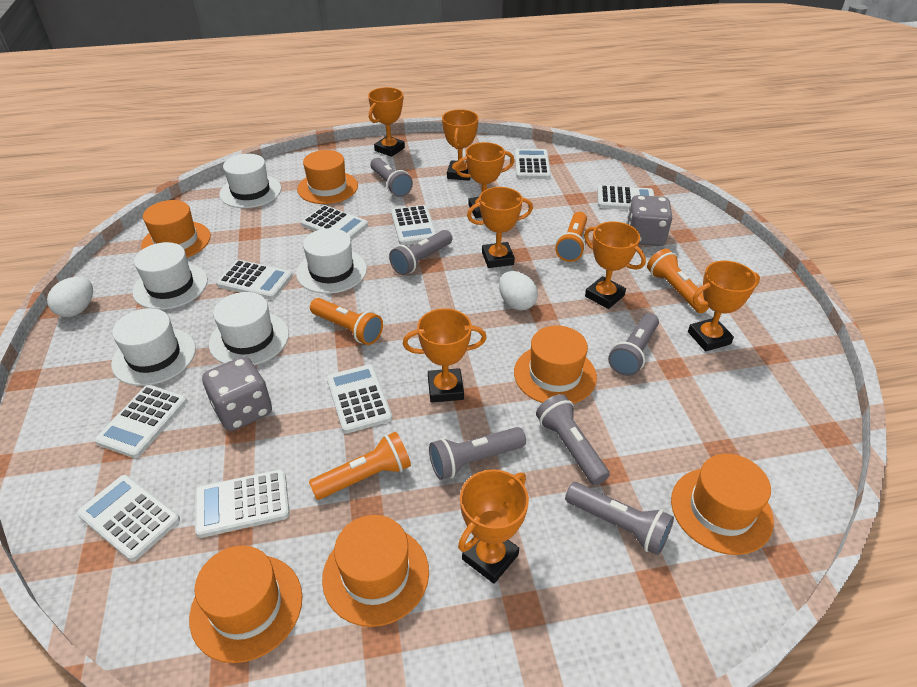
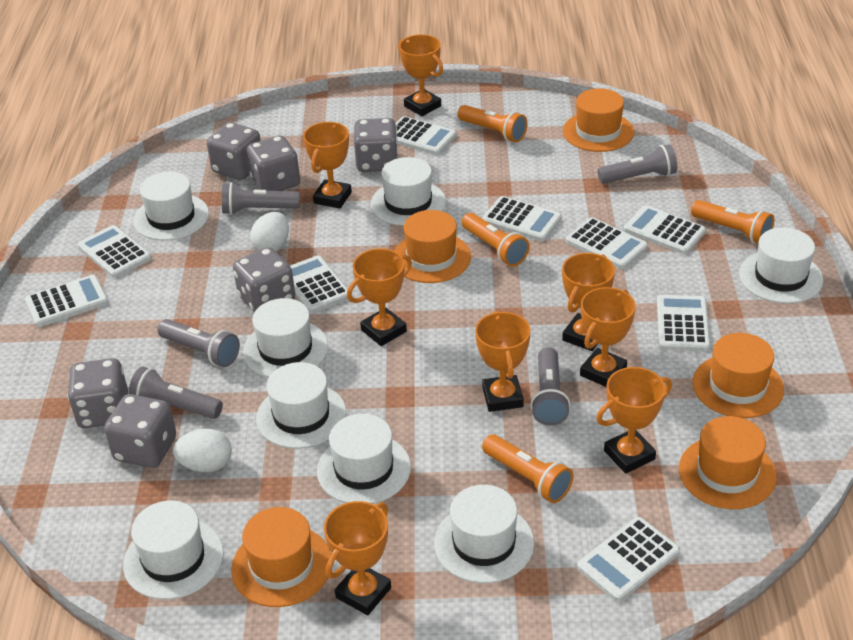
grey dice: 2 -> 6
grey flashlight: 6 -> 5
orange hat: 6 -> 5
white hat: 5 -> 8

